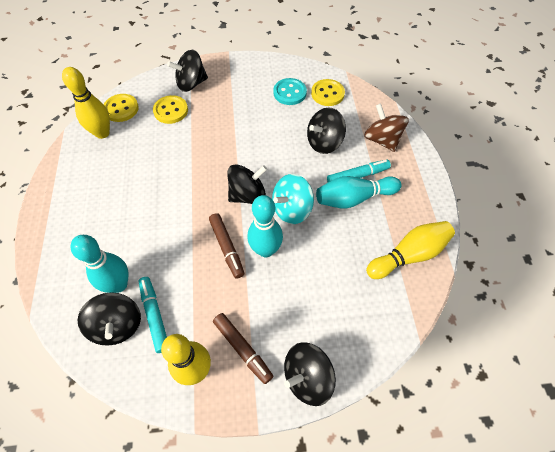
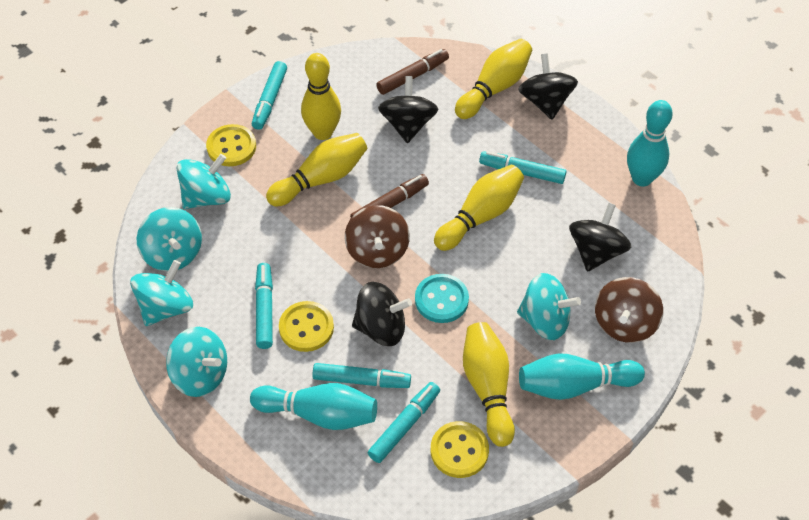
black spinning top: 5 -> 4
brown spinning top: 1 -> 2
turquoise marker: 2 -> 5
turquoise spinning top: 1 -> 5
yellow bowling pin: 3 -> 5

